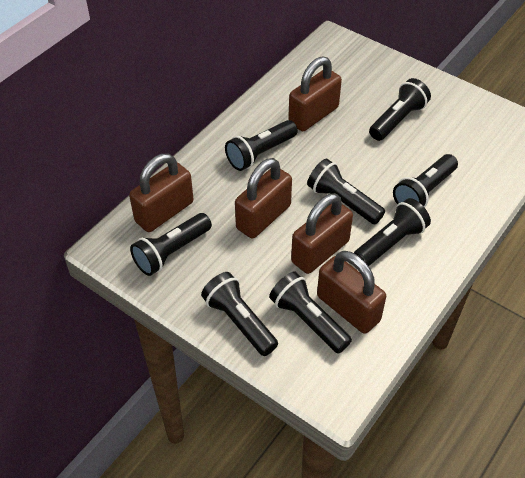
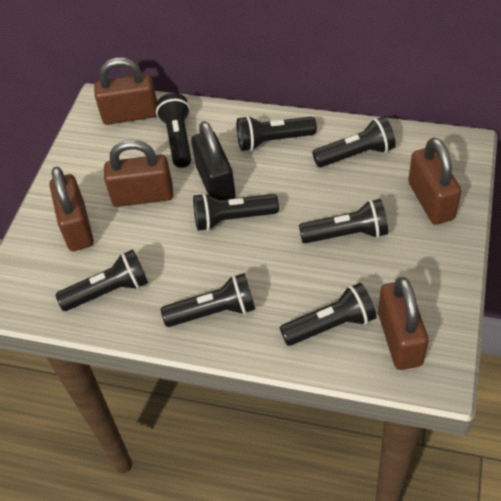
black padlock: 0 -> 1

